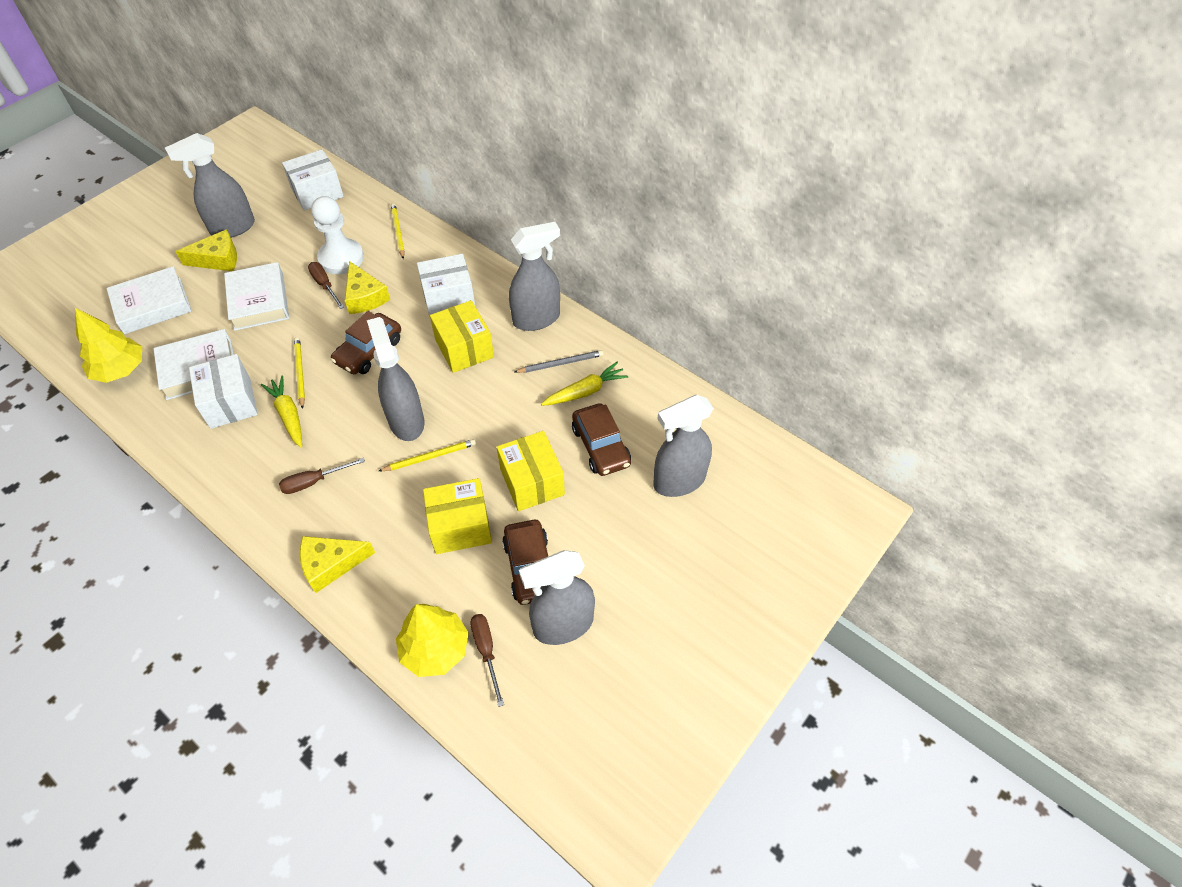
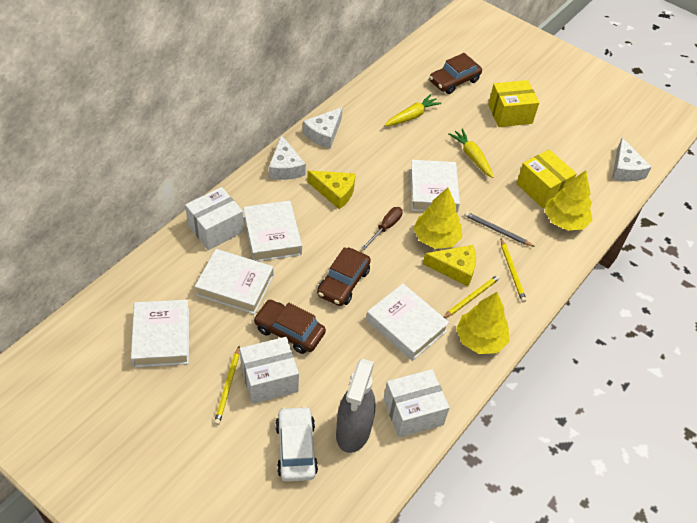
brown screwdriver: 3 -> 1
grey spray bottle: 5 -> 1
white book: 3 -> 5
white car: 0 -> 1
white cheese: 0 -> 3
white pawn: 1 -> 0
yellow box: 3 -> 2
yellow cheese: 3 -> 2
yellow tree: 2 -> 3

